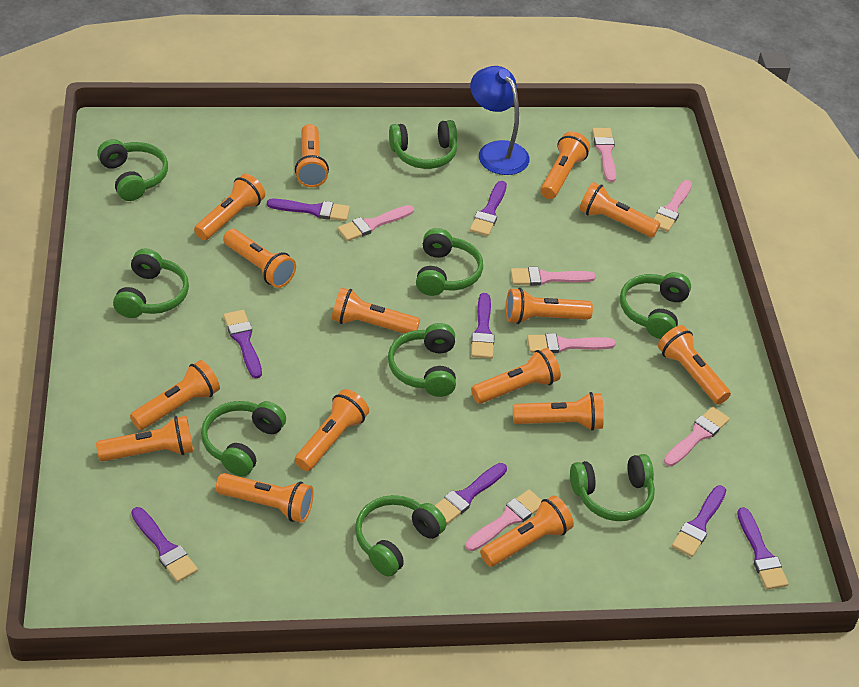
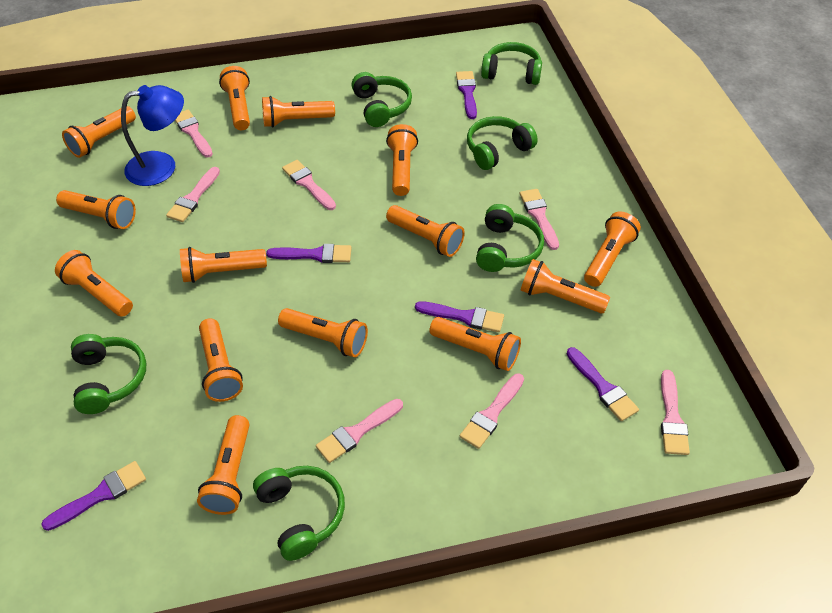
green headphones: 9 -> 6
orange flashlight: 15 -> 14
purple brush: 8 -> 5

